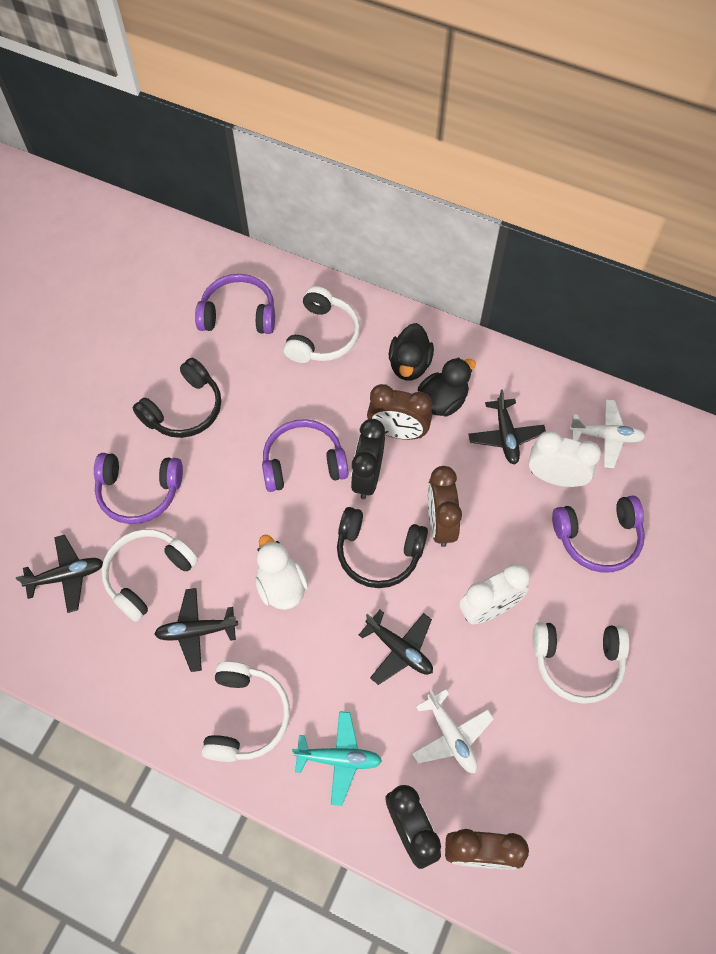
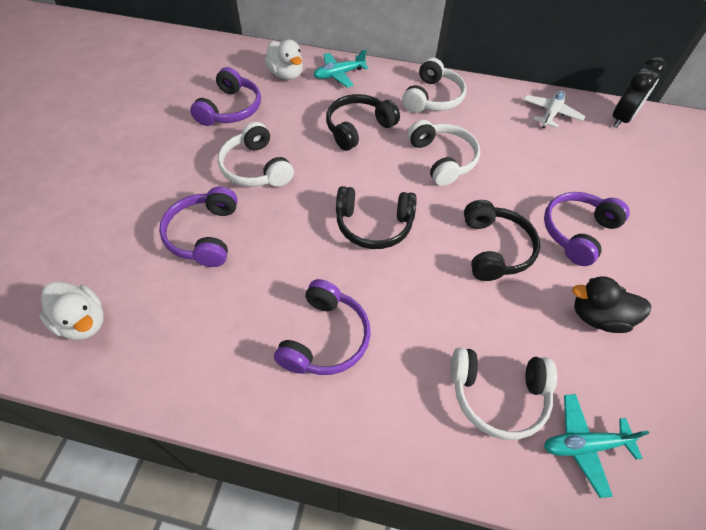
black clock: 2 -> 1
black duck: 2 -> 1
black headphones: 2 -> 3
black plane: 4 -> 0
brown clock: 3 -> 0
turquoise plane: 1 -> 2
white clock: 2 -> 0
white duck: 1 -> 2
white plane: 2 -> 1

